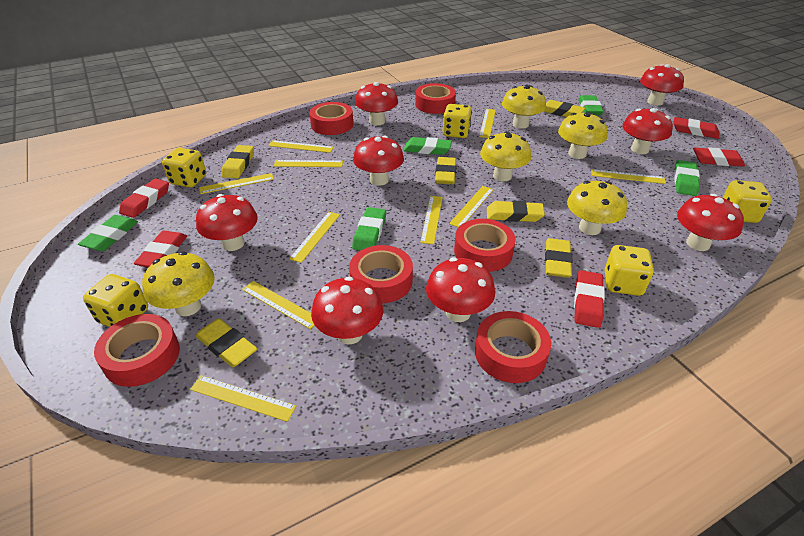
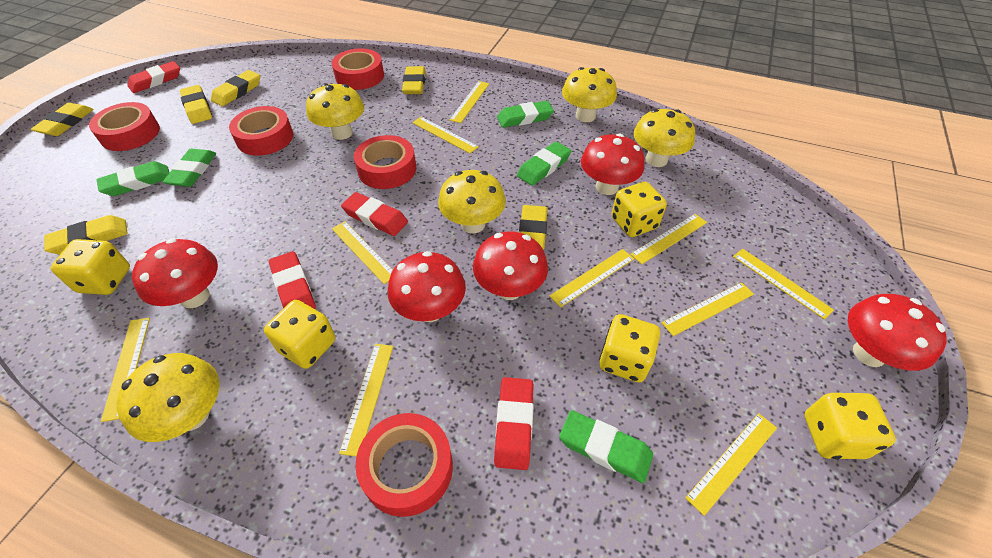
red eraser: 5 -> 4
red mushroom: 8 -> 5
red tape: 6 -> 5

